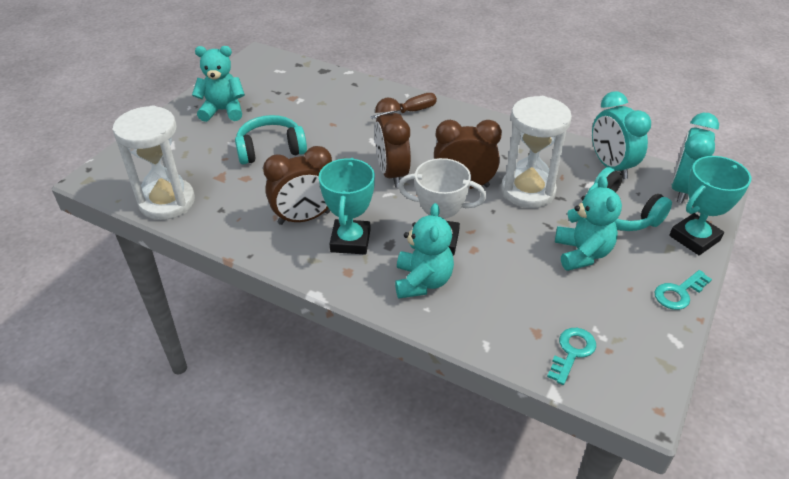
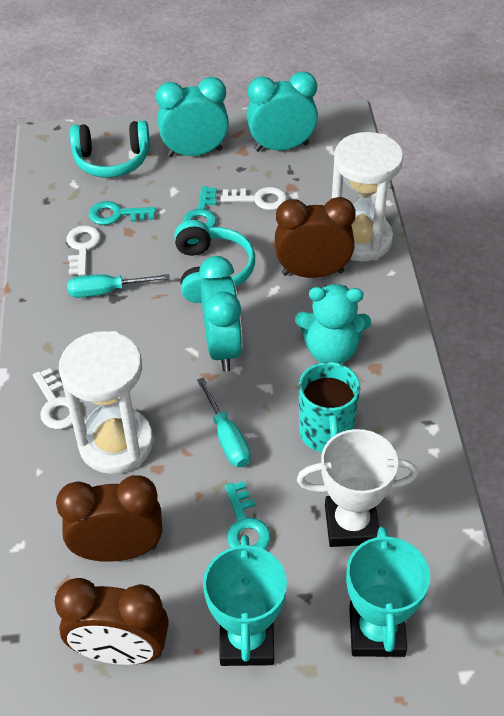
brown screwdriver: 1 -> 0
turquoise clock: 2 -> 3
turquoise key: 2 -> 3
turquoise mug: 0 -> 1
turquoise screwdriver: 0 -> 2
turquoise teddy bear: 3 -> 1
white key: 0 -> 3

